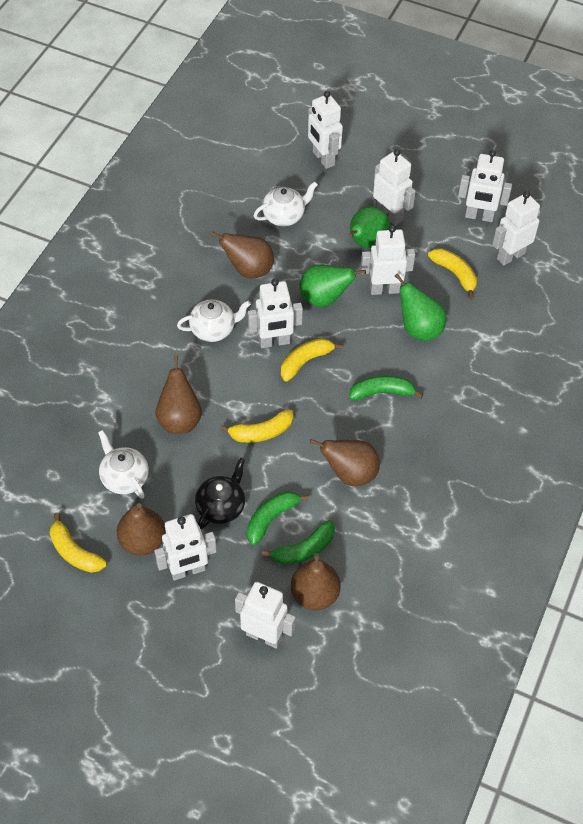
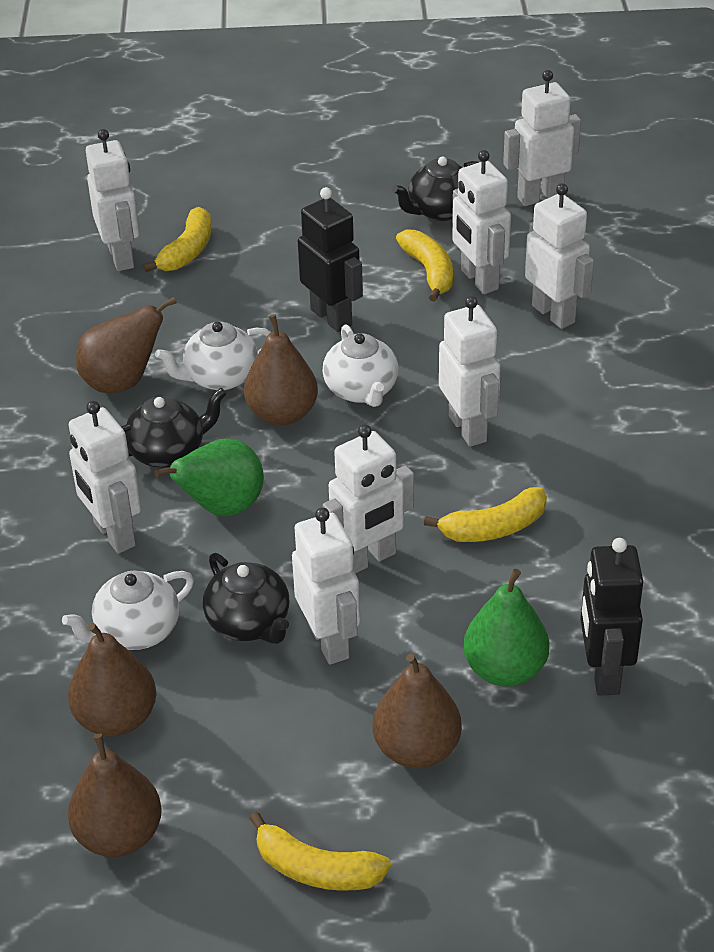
black robot: 0 -> 2
black teapot: 1 -> 3
green banana: 3 -> 0
green pear: 3 -> 2

